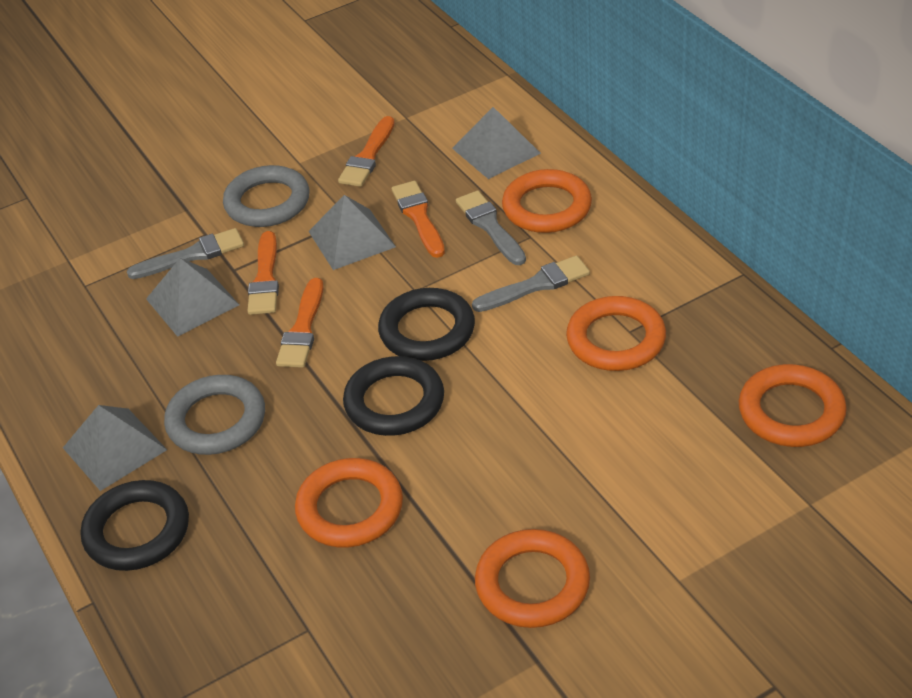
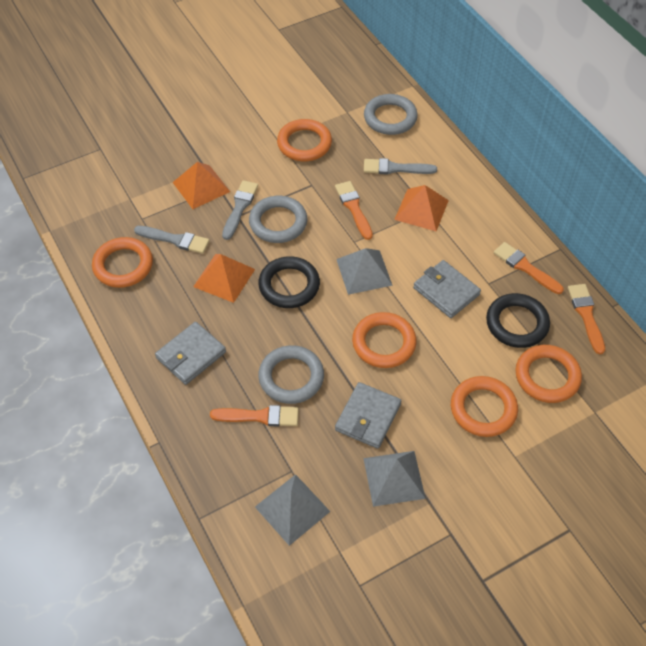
black ring: 3 -> 2
grey pyramid: 4 -> 3
grey ring: 2 -> 3
grey wallet: 0 -> 3
orange pyramid: 0 -> 3

